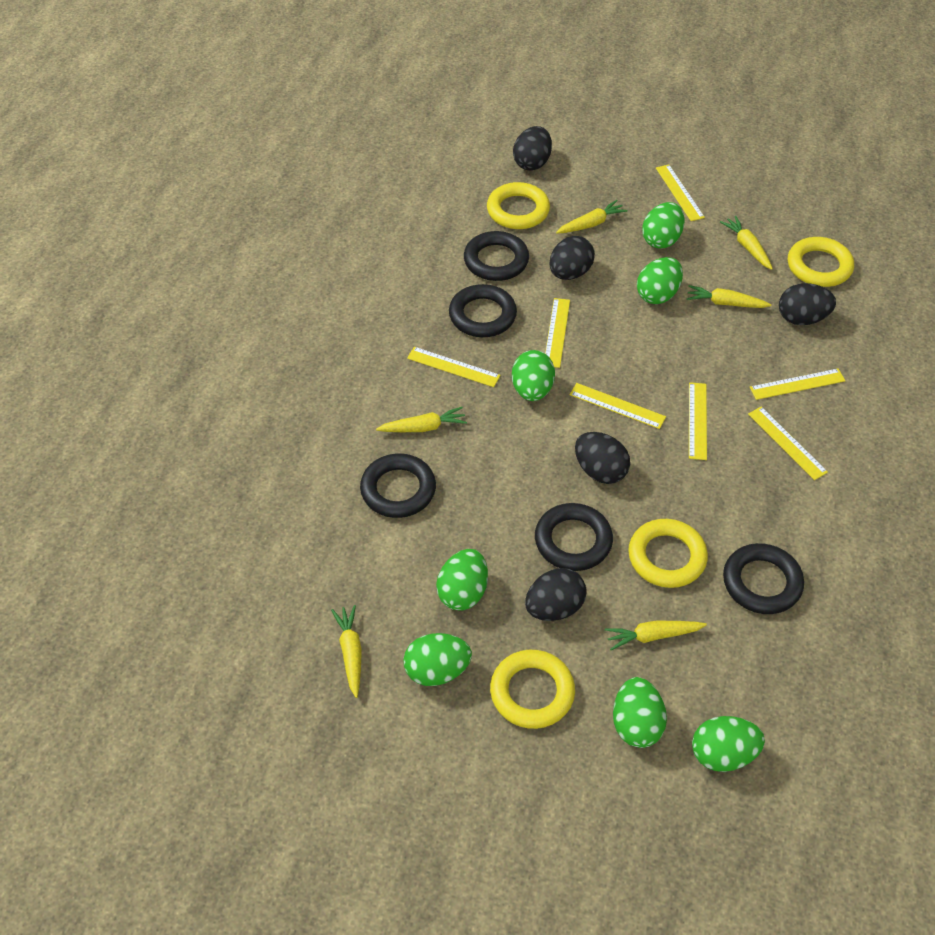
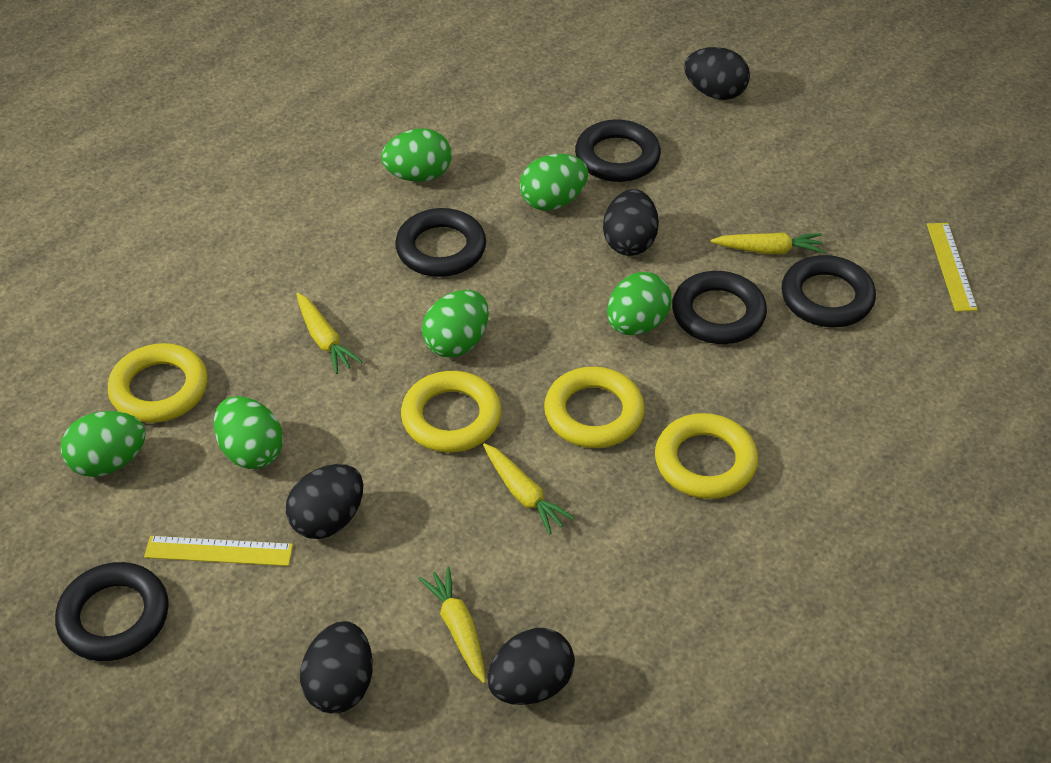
green egg: 7 -> 6
yellow carrot: 6 -> 4
yellow ruler: 7 -> 2

